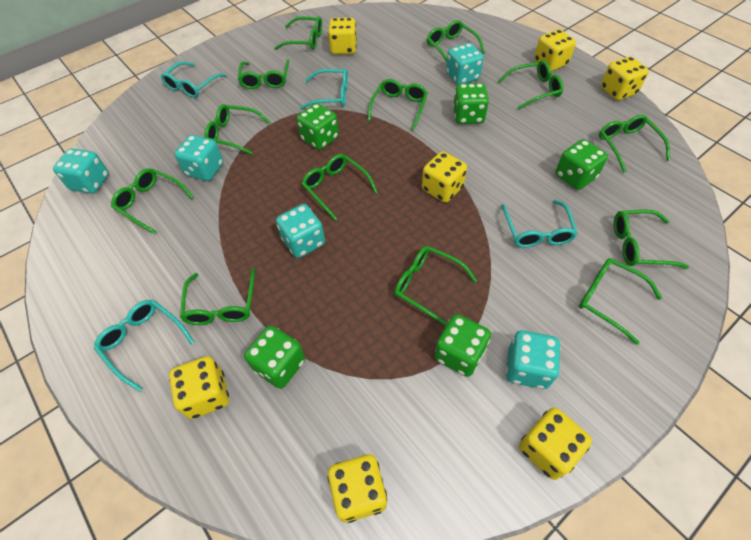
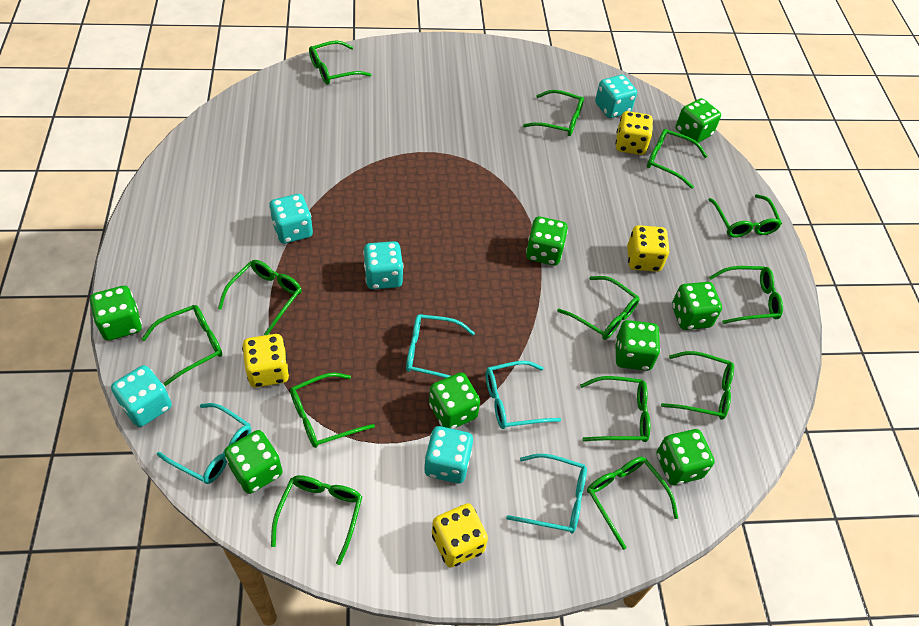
green dice: 5 -> 8
yellow dice: 7 -> 4

